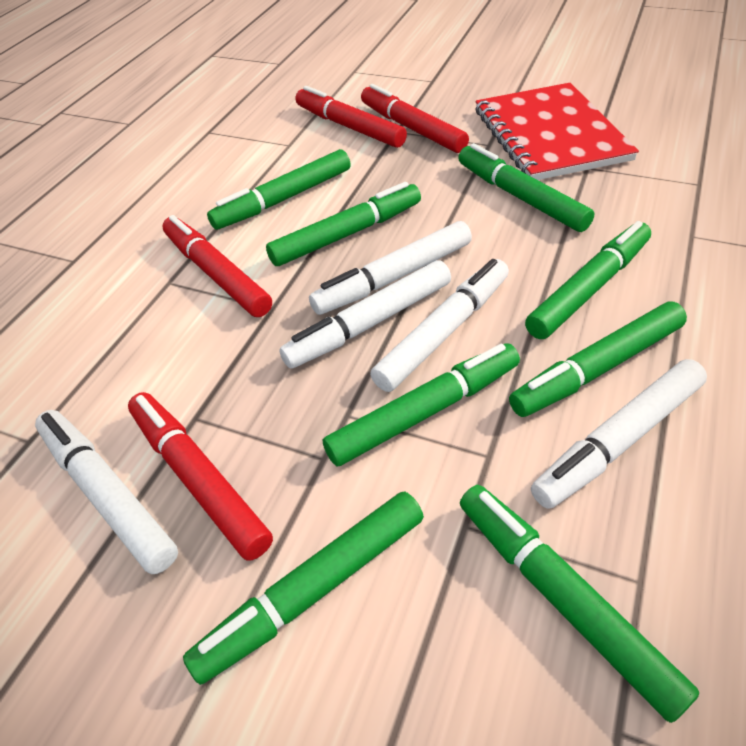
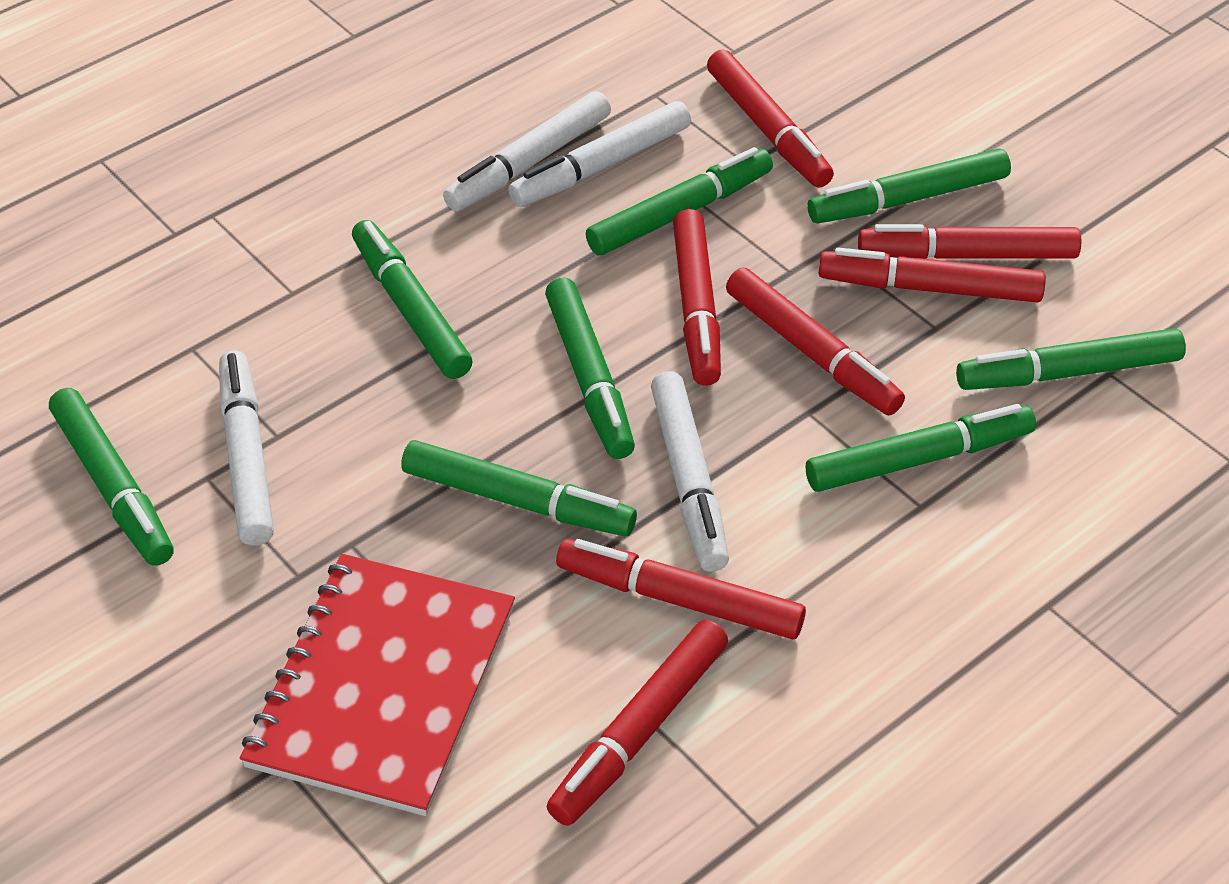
red marker: 4 -> 7
white marker: 5 -> 4

